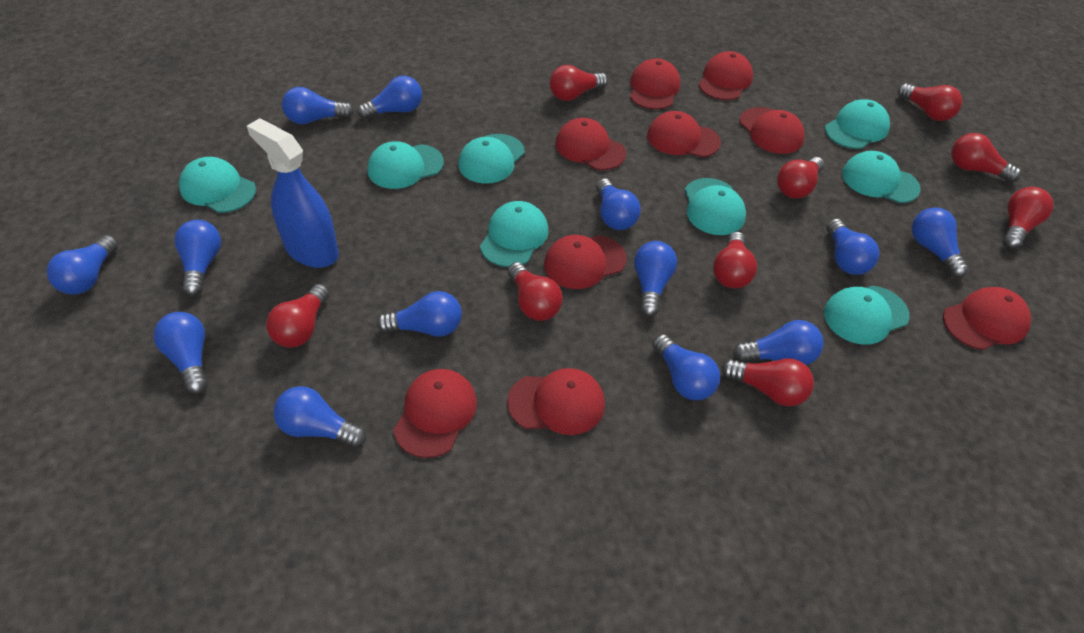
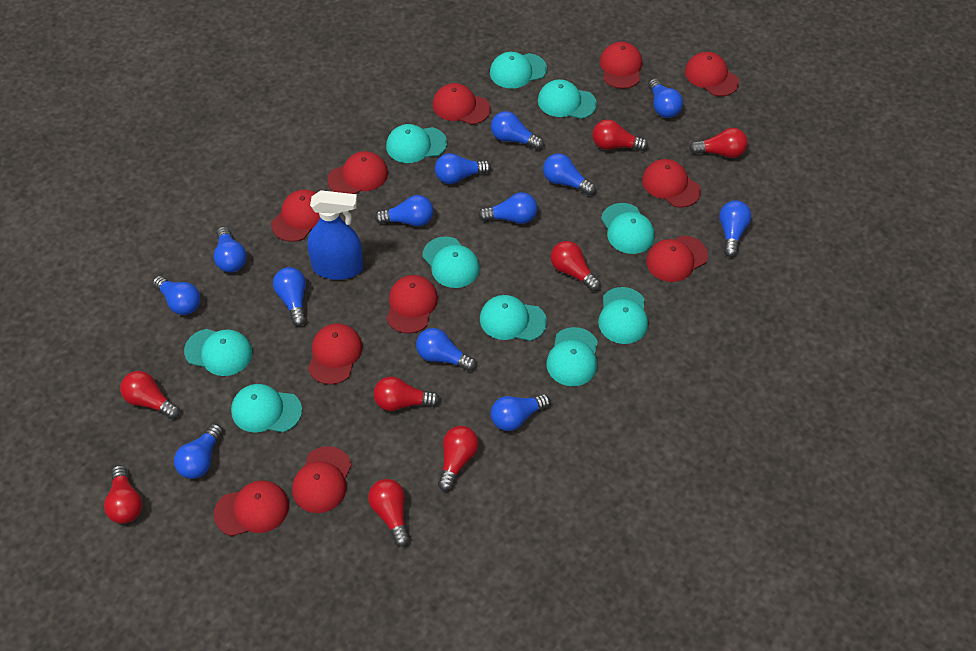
red cap: 9 -> 11
red light bulb: 9 -> 8
turquoise cap: 8 -> 10

